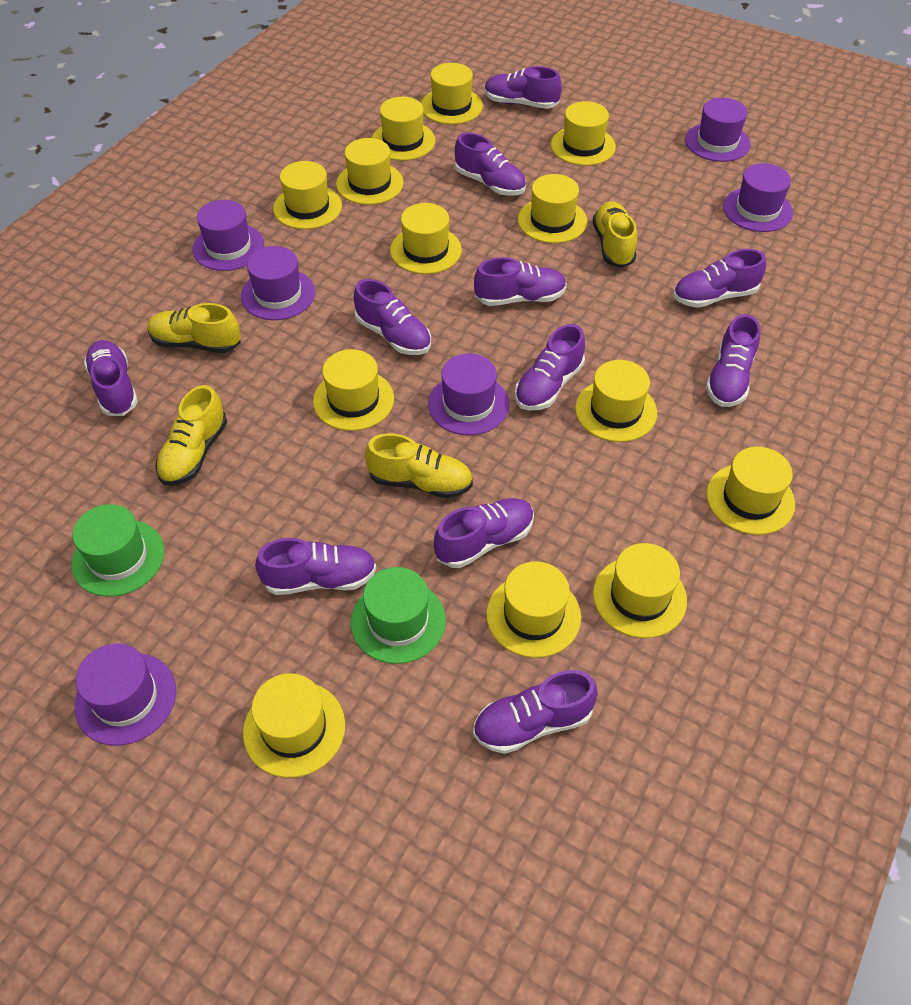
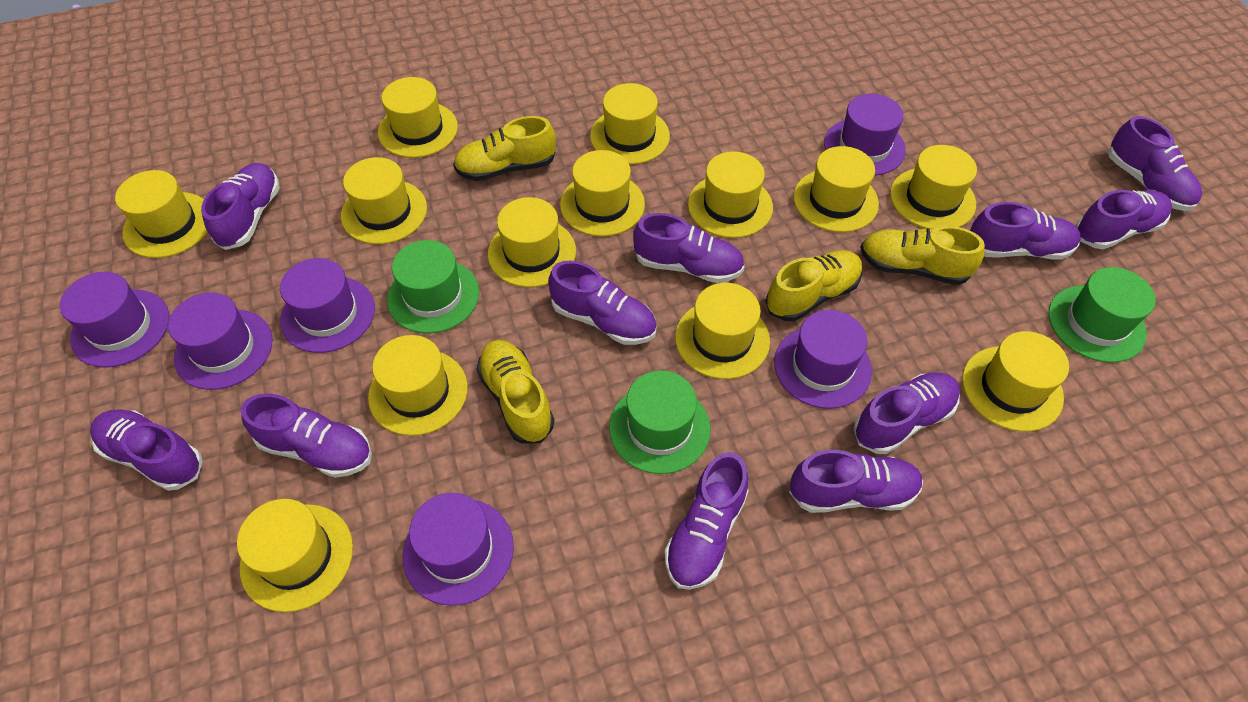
green hat: 2 -> 3

